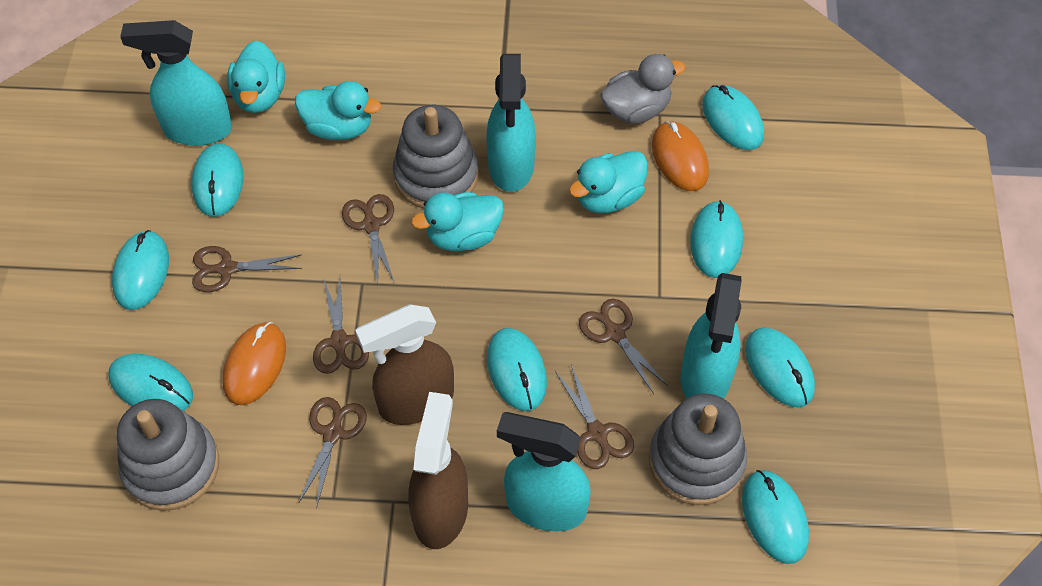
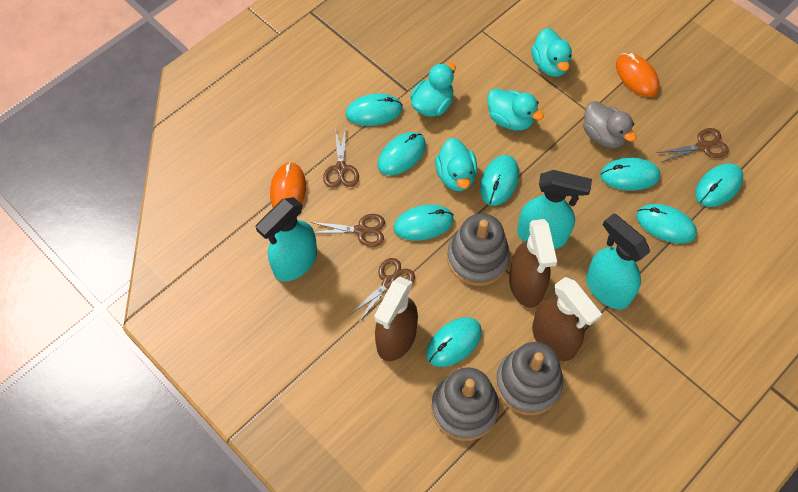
brown scissors: 6 -> 4
brown spray bottle: 2 -> 3
turquoise spray bottle: 4 -> 3

